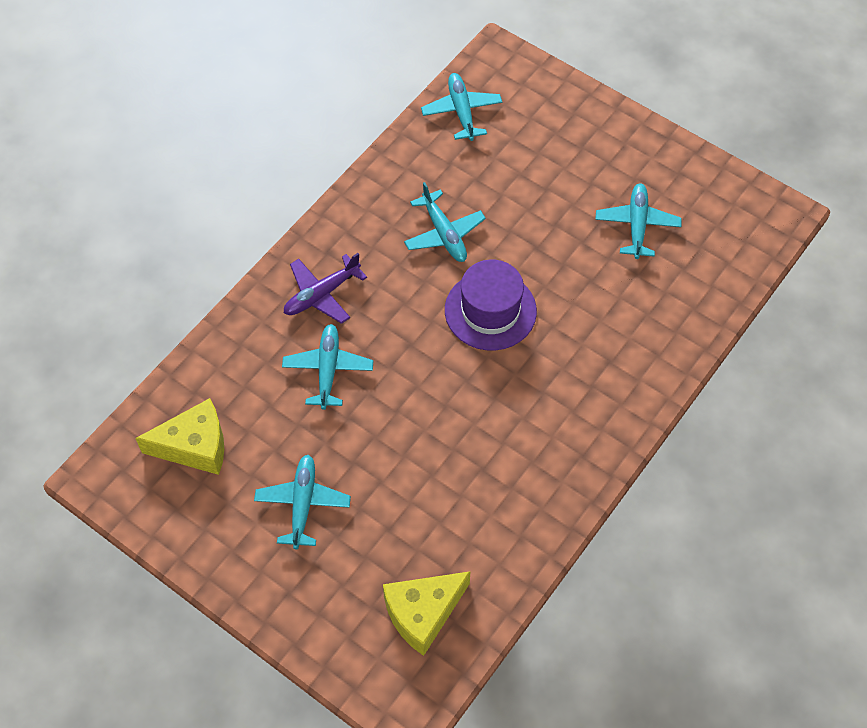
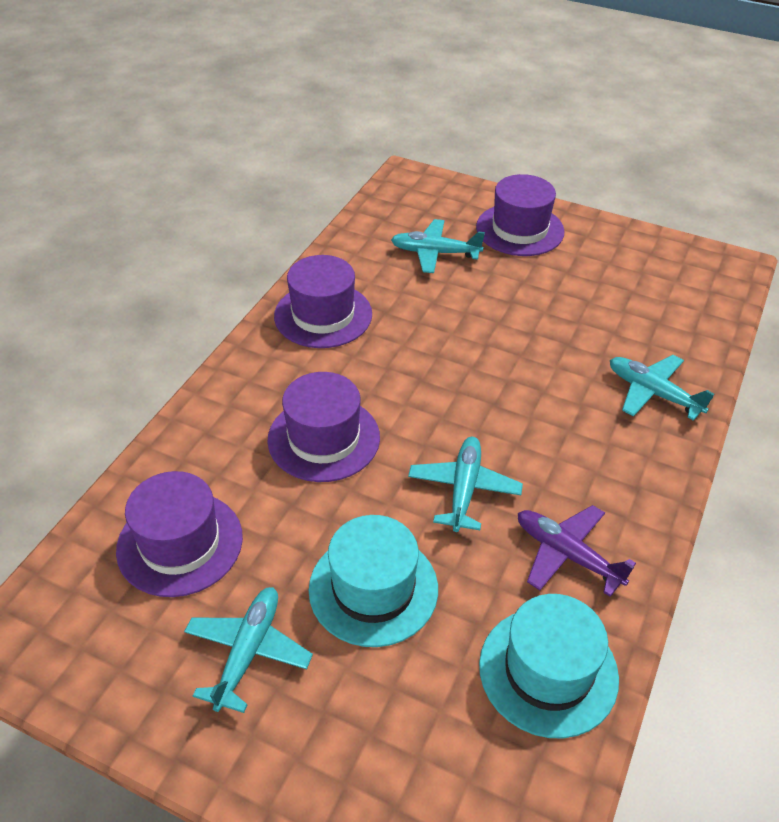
purple hat: 1 -> 4
turquoise hat: 0 -> 2
turquoise plane: 5 -> 4
yellow cheese: 2 -> 0

